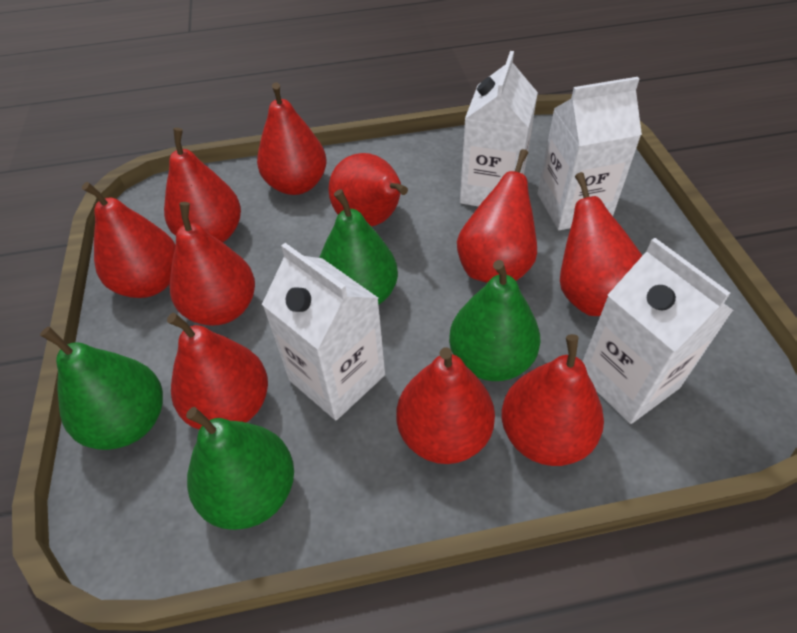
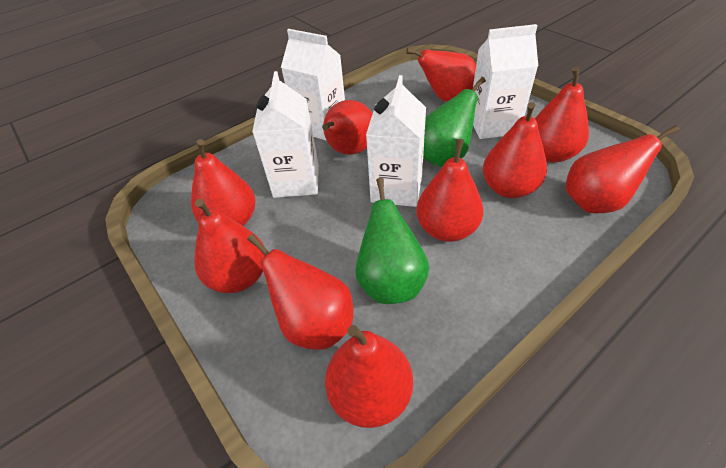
green pear: 4 -> 2

